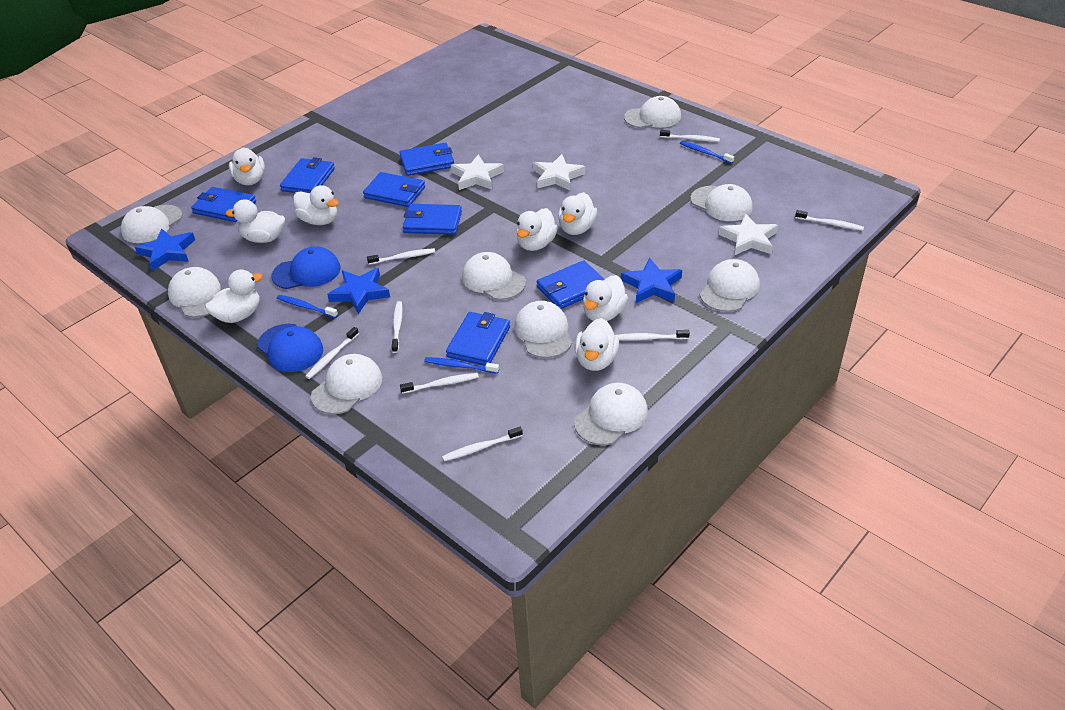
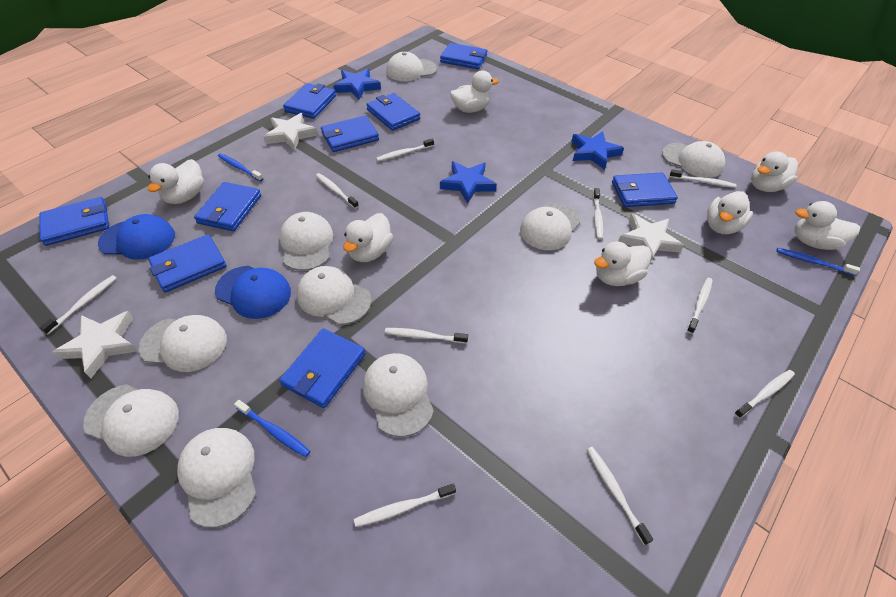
blue wallet: 7 -> 9
white duck: 8 -> 7
white toothbrush: 8 -> 10

